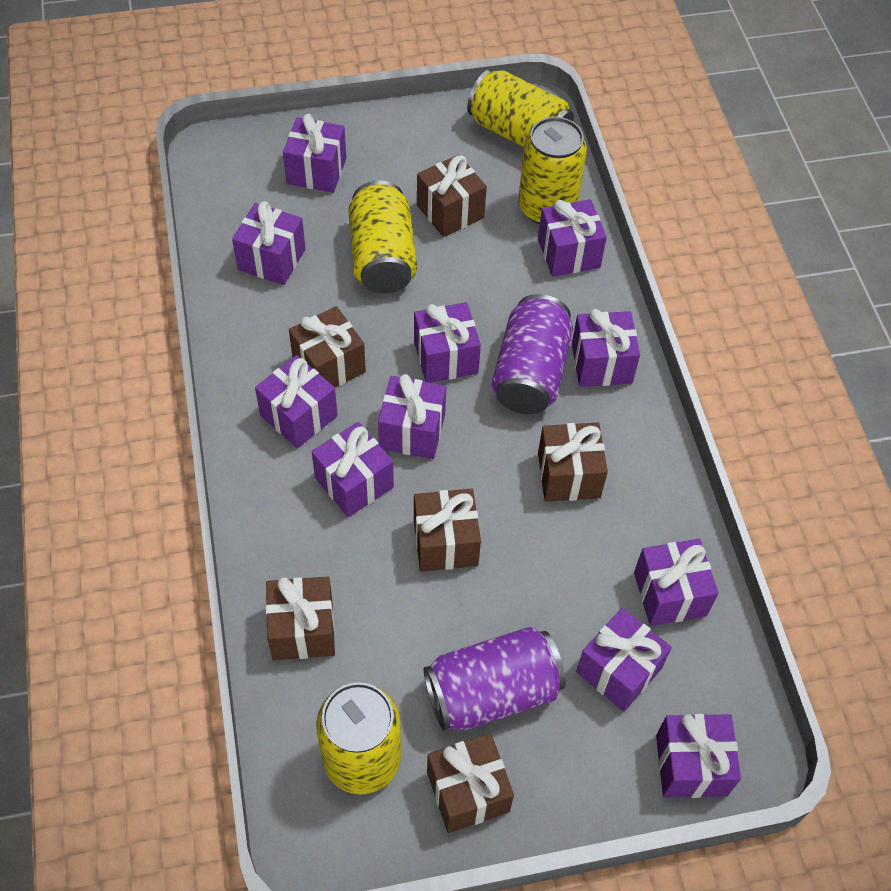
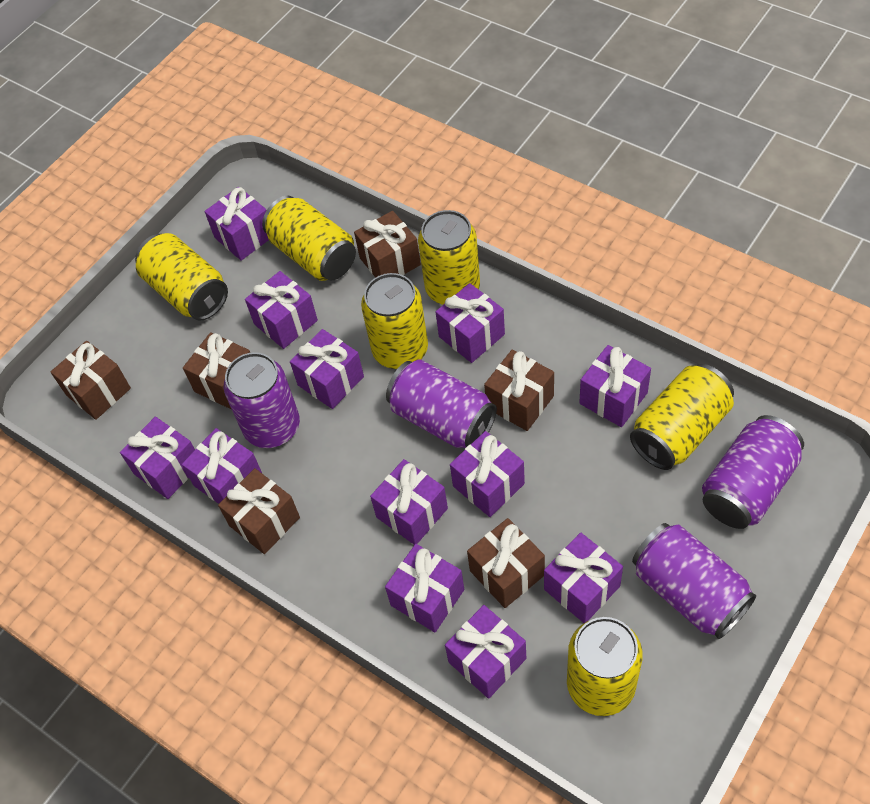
purple can: 2 -> 4
purple gift: 11 -> 12
yellow can: 4 -> 6

